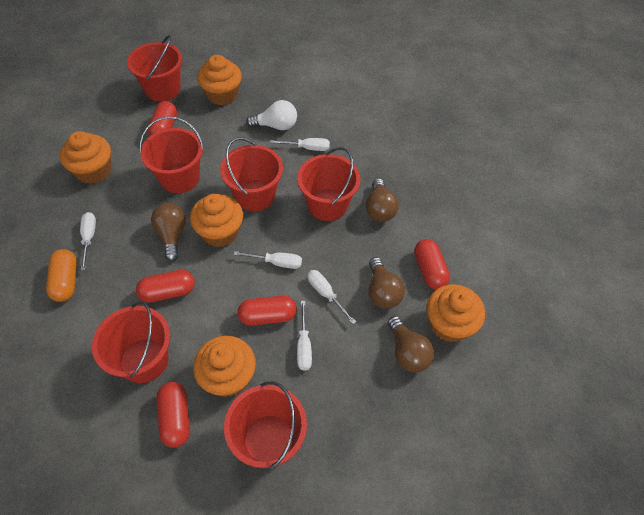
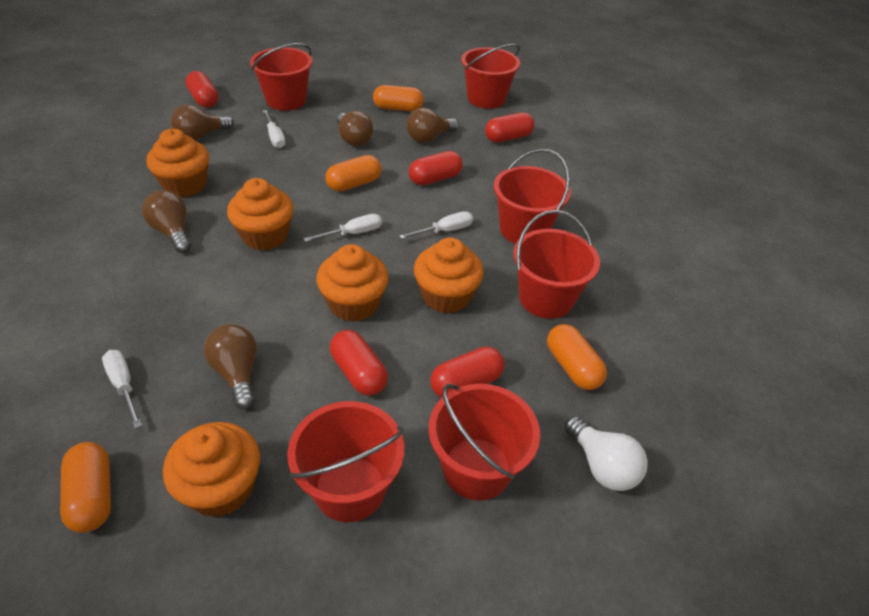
brown light bulb: 4 -> 5
orange capsule: 1 -> 4
white screwdriver: 5 -> 4

